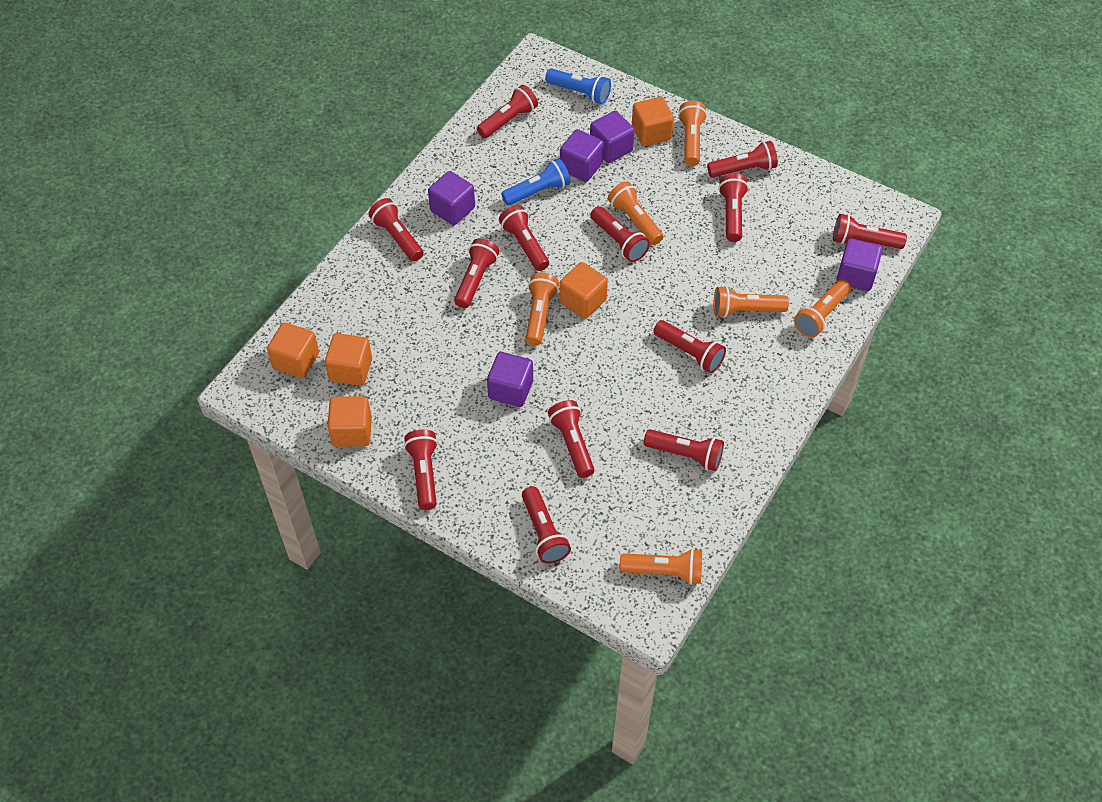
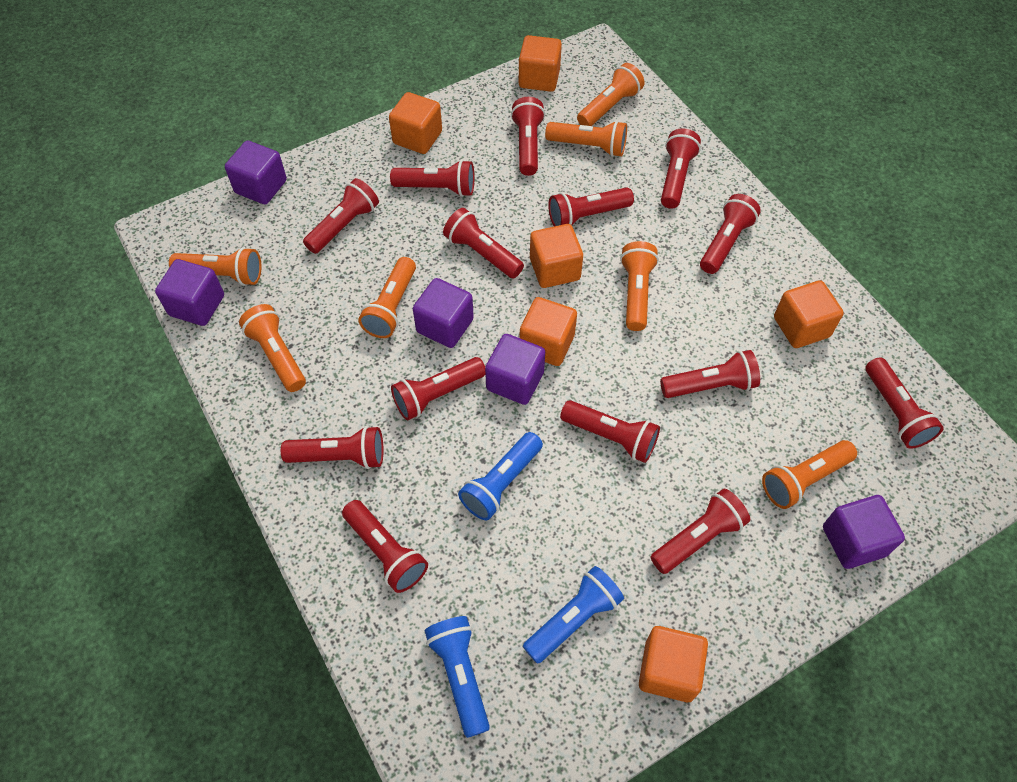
blue flashlight: 2 -> 3
orange cube: 5 -> 6
orange flashlight: 6 -> 7
red flashlight: 13 -> 14

